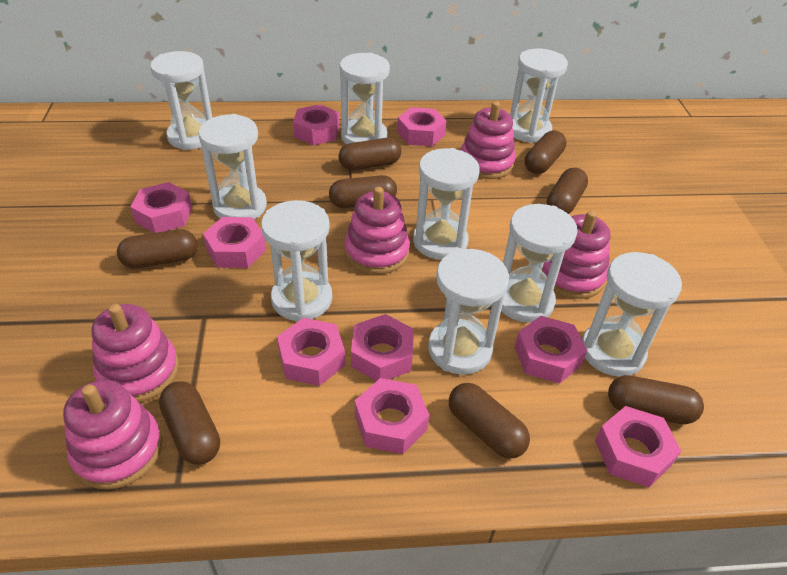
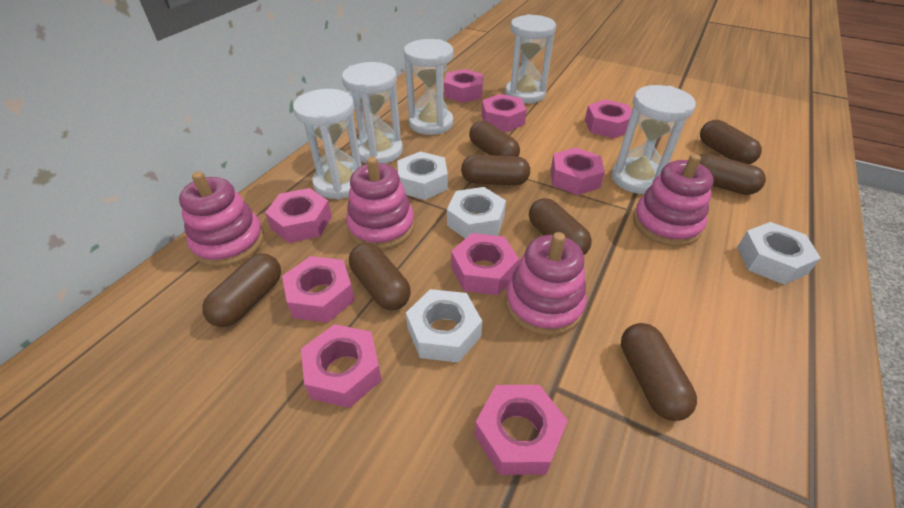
pink stacking toy: 5 -> 4
white hourglass: 9 -> 5
white nut: 0 -> 4

